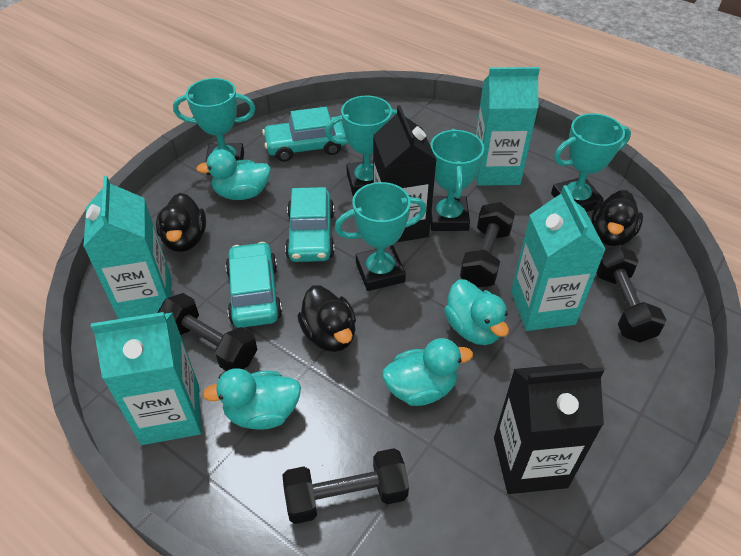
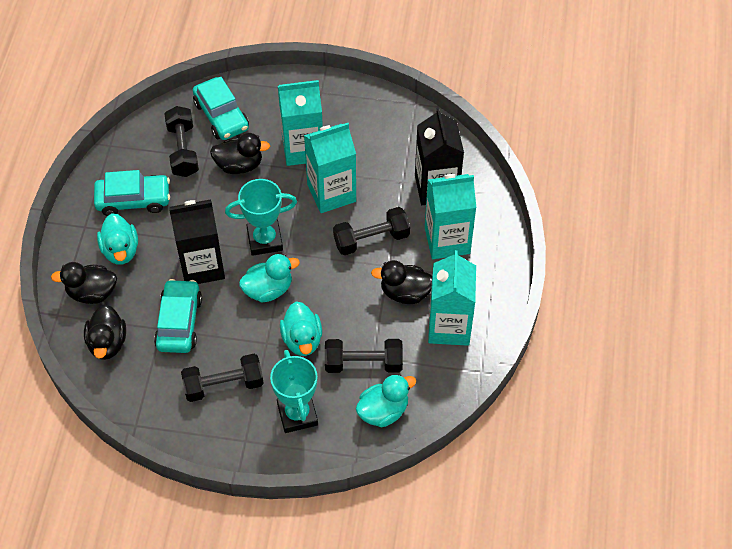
black duck: 3 -> 4
turquoise trophy: 5 -> 2

